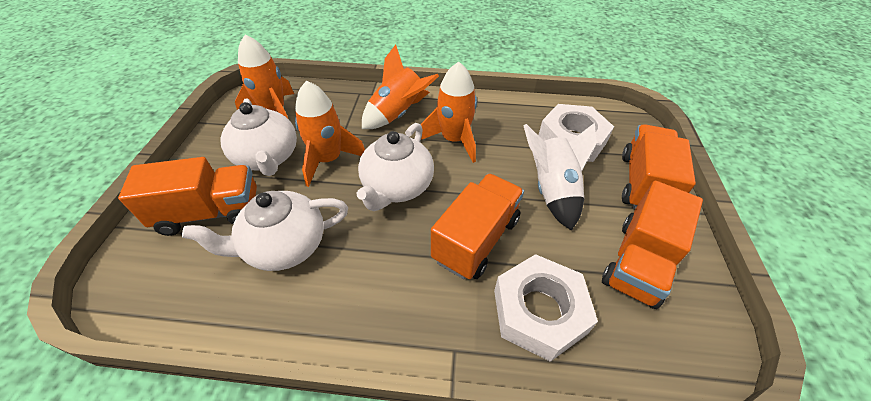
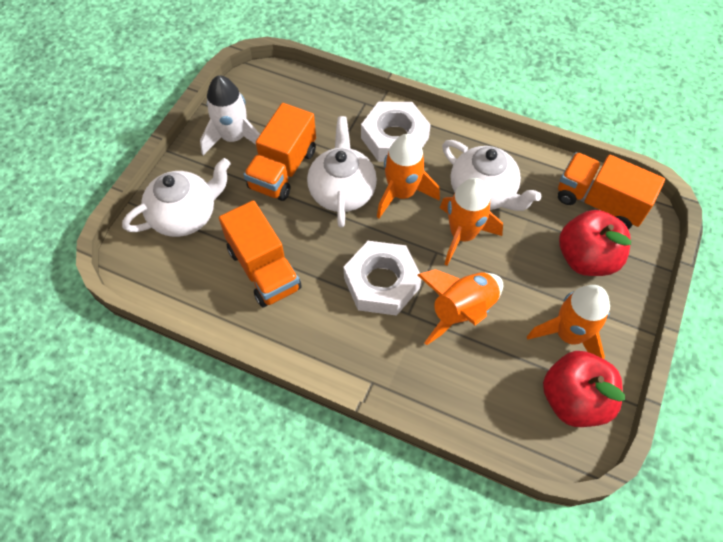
orange truck: 4 -> 3
red apple: 0 -> 2

